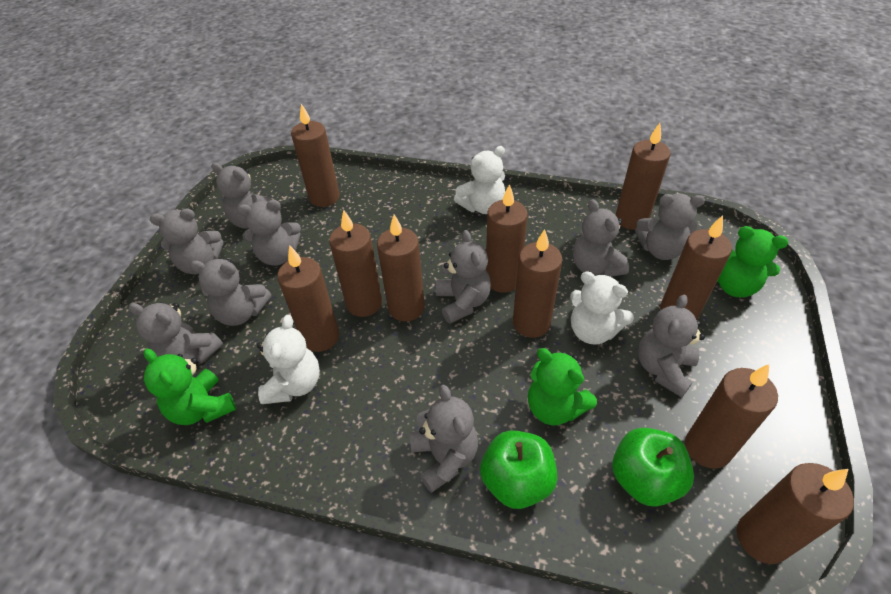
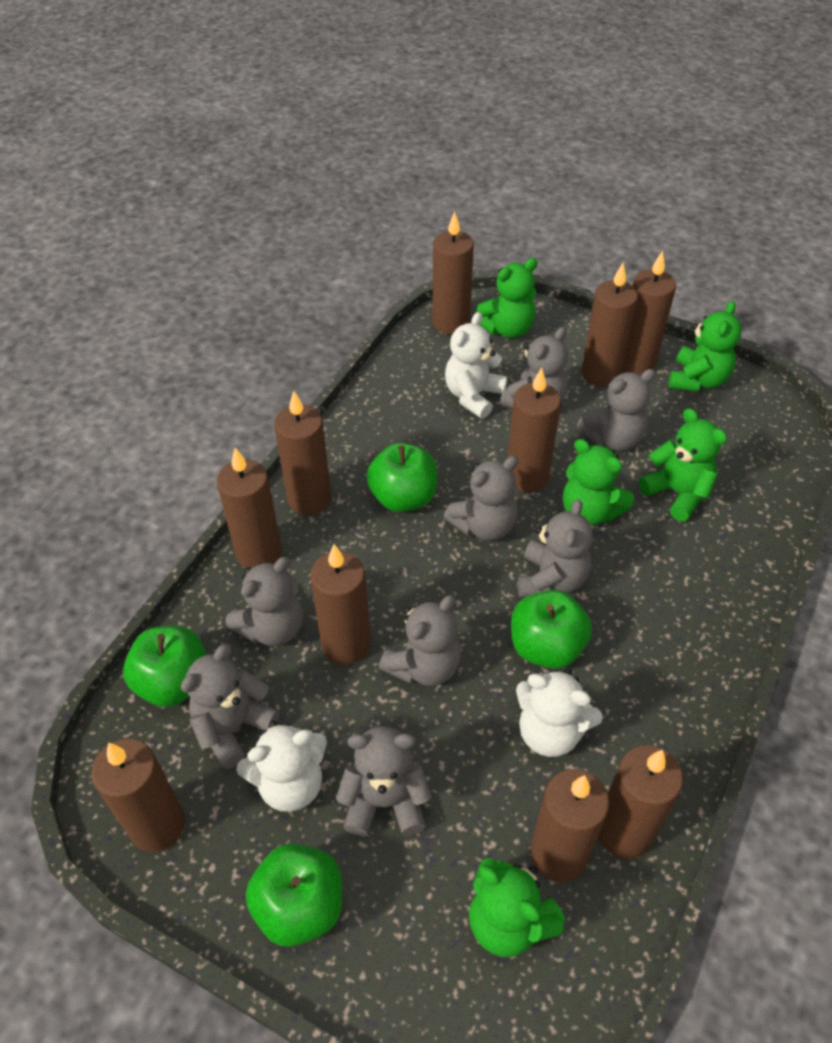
green apple: 2 -> 4
green teddy bear: 3 -> 5
grey teddy bear: 10 -> 8

